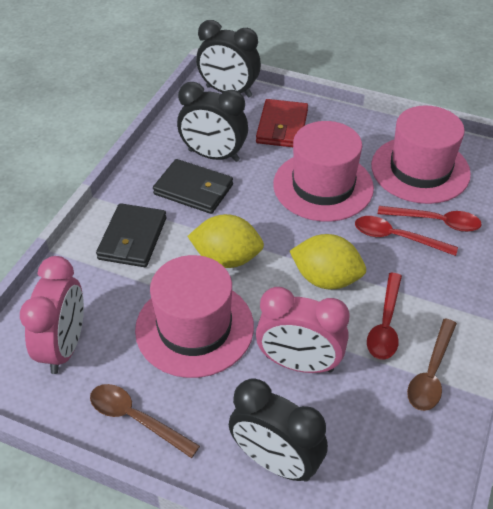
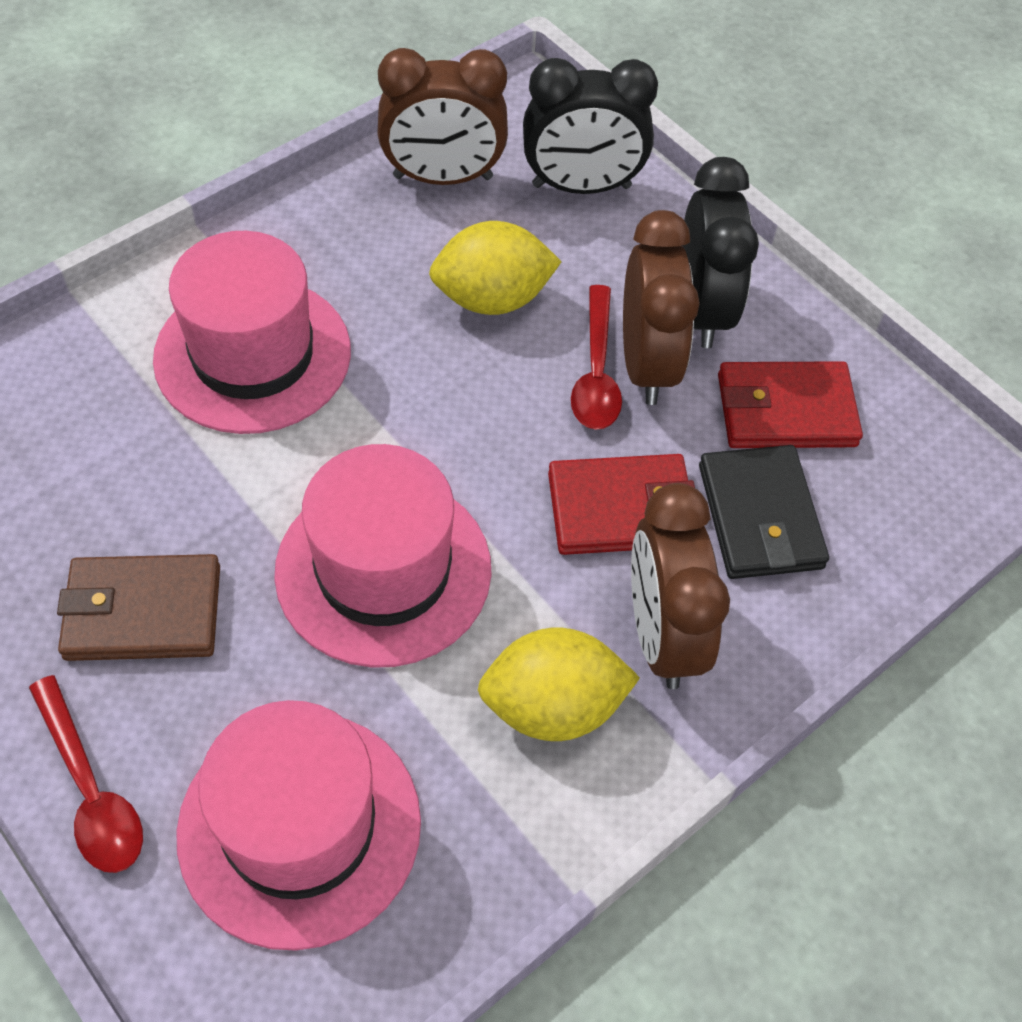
black clock: 3 -> 2
black wallet: 2 -> 1
brown clock: 0 -> 3
brown spoon: 2 -> 0
brown wallet: 0 -> 1
pink clock: 2 -> 0
red spoon: 3 -> 2
red wallet: 1 -> 2

